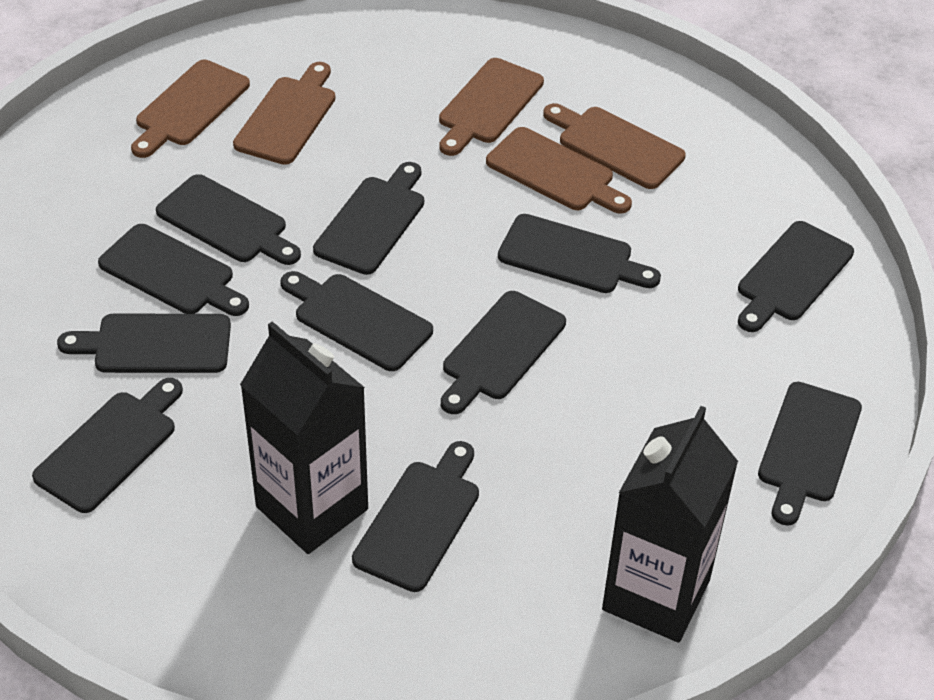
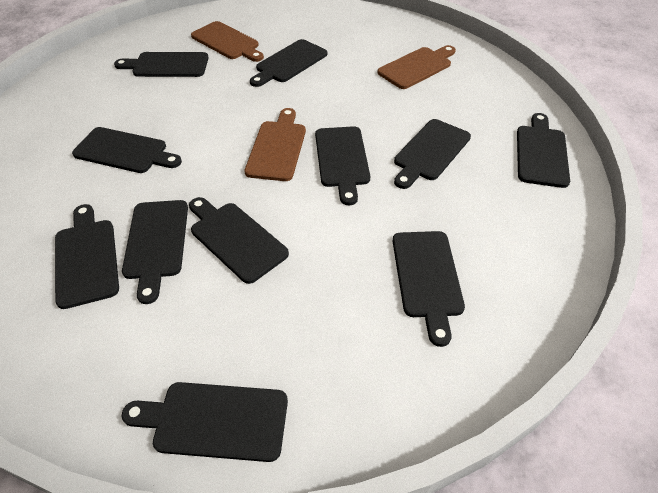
black carton: 2 -> 0
brown cutting board: 5 -> 3

